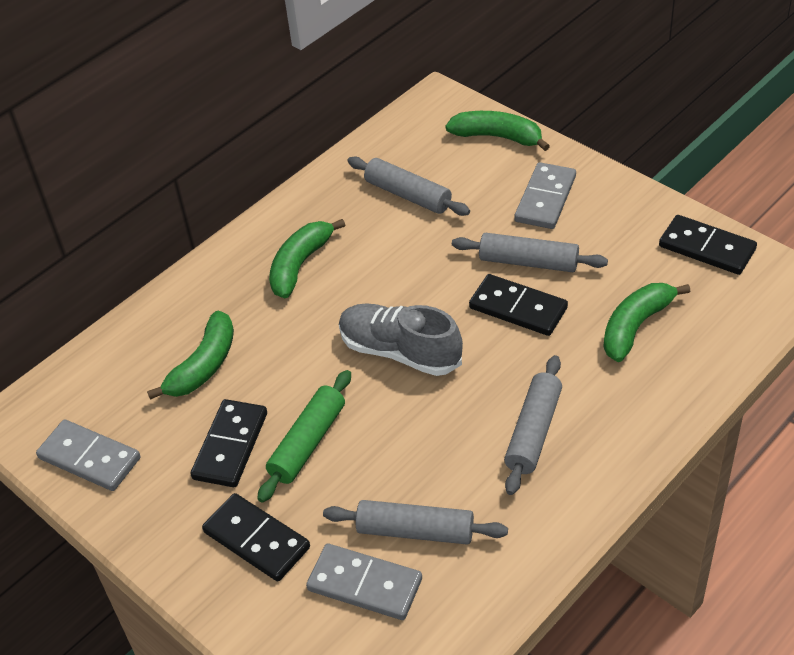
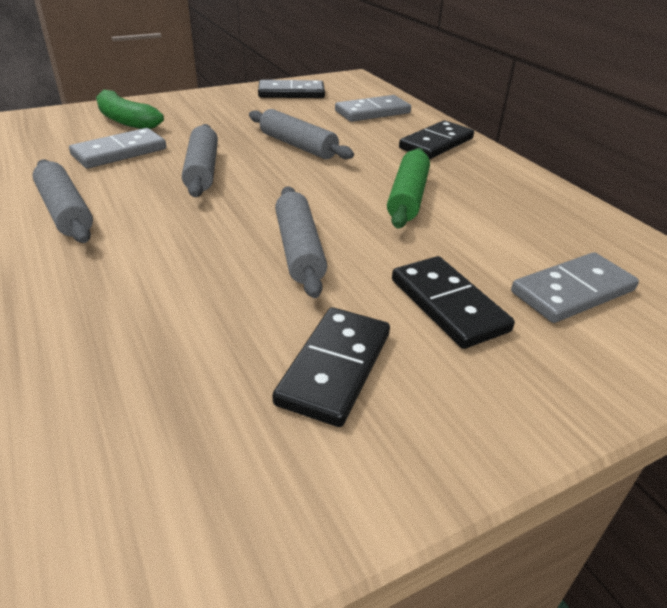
green banana: 4 -> 1
grey shoe: 1 -> 0

